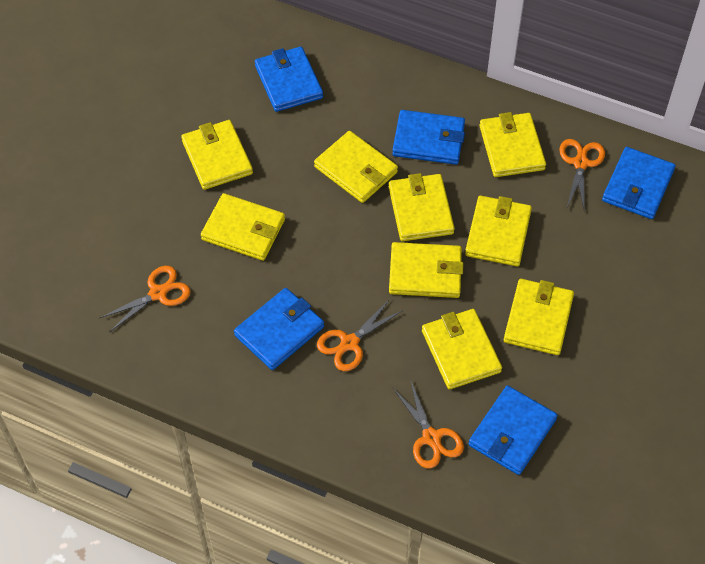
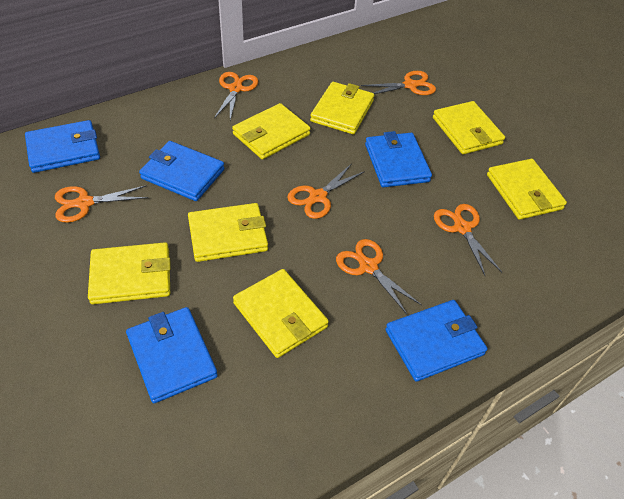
orange scissors: 4 -> 6
yellow wallet: 9 -> 7

